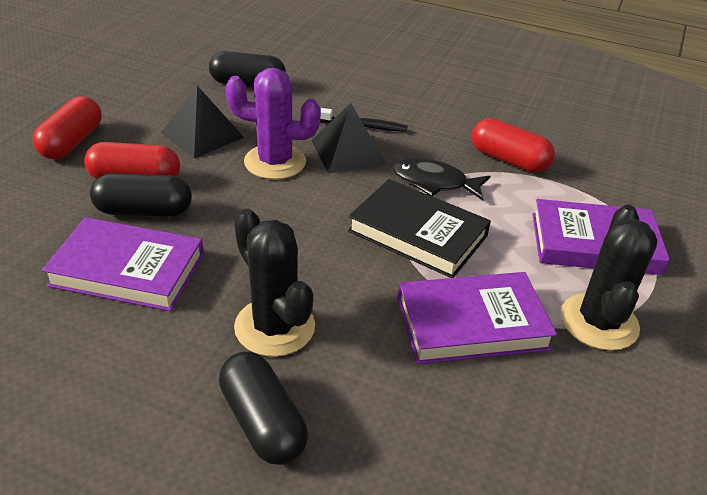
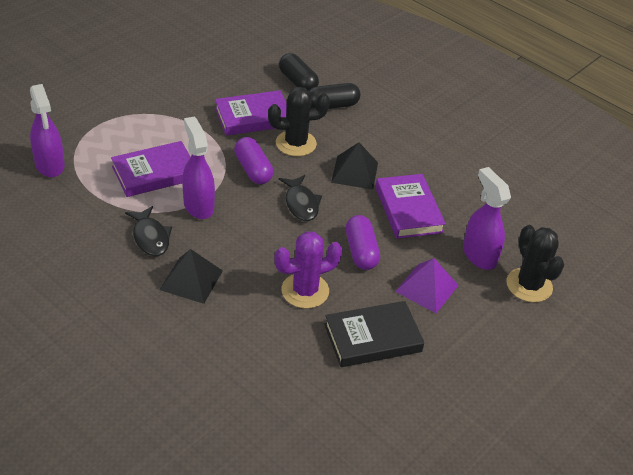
black capsule: 3 -> 2
black fish: 1 -> 2
black toothbrush: 1 -> 0
purple capsule: 0 -> 2
purple pyramid: 0 -> 1
purple spray bottle: 0 -> 3
red capsule: 3 -> 0

